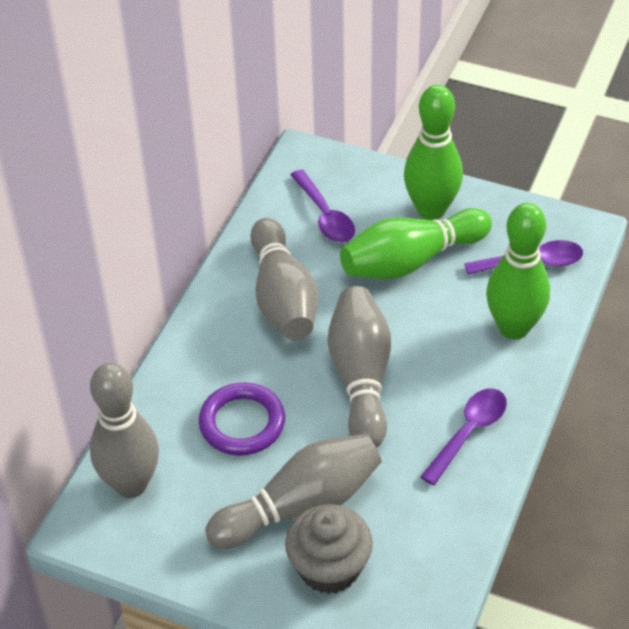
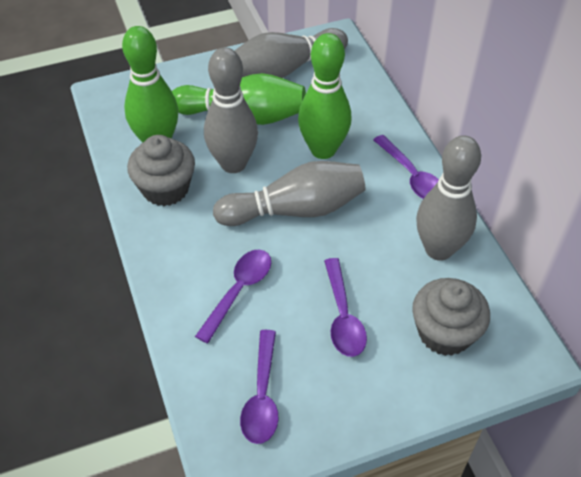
grey cupcake: 1 -> 2
purple ring: 1 -> 0
purple spoon: 3 -> 4

